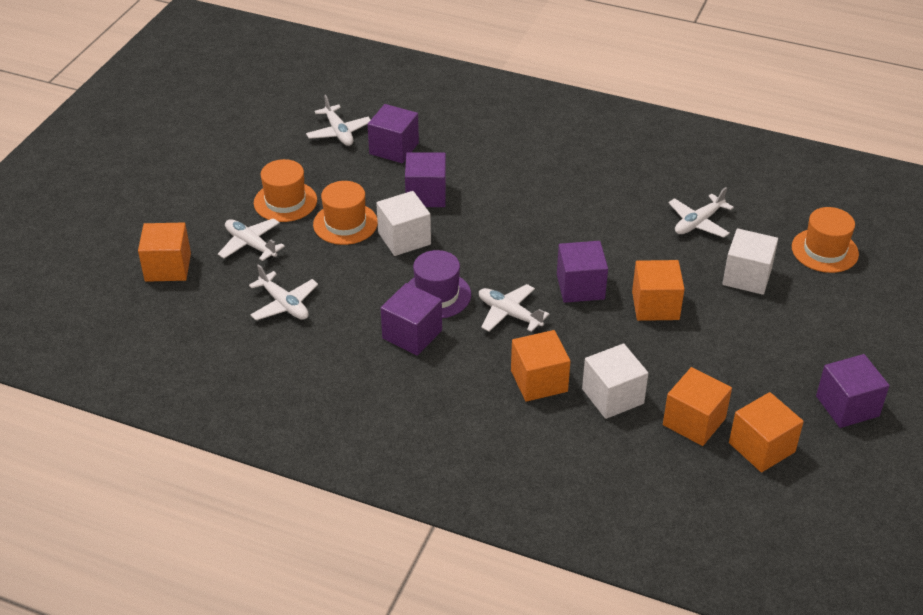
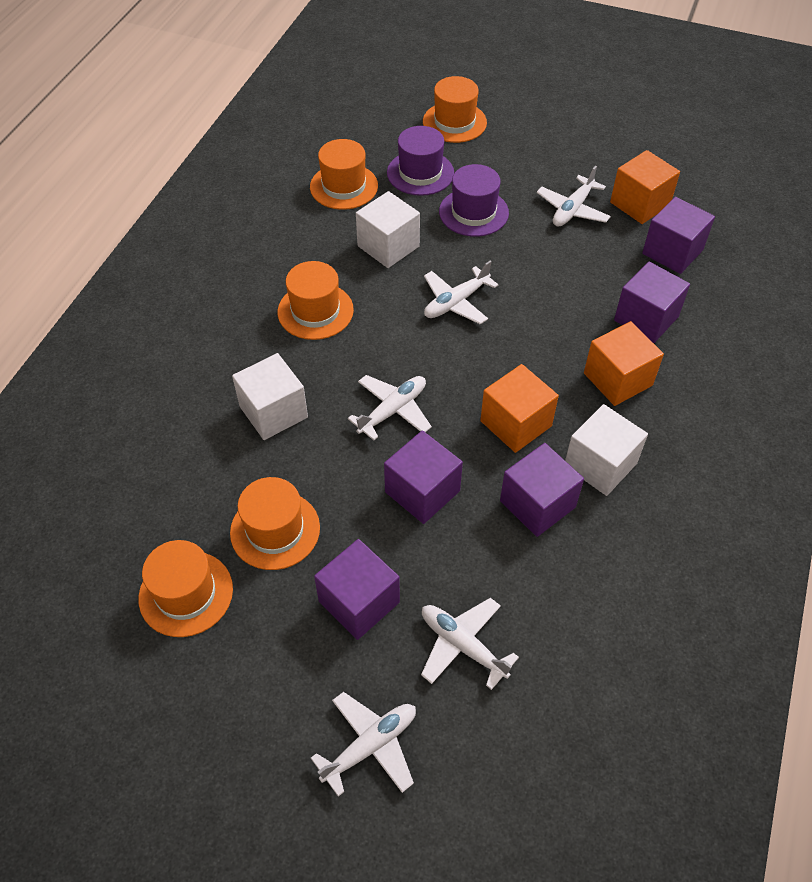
orange cube: 5 -> 3
orange hat: 3 -> 5
purple hat: 1 -> 2

